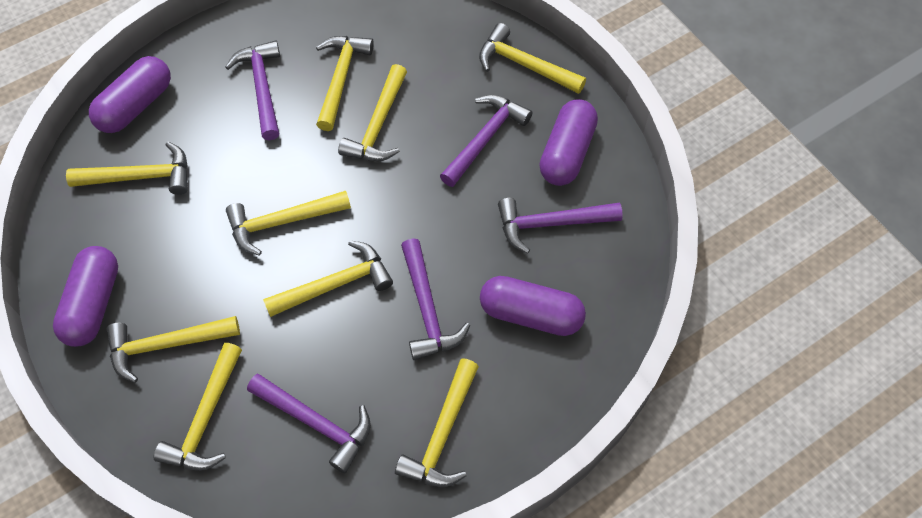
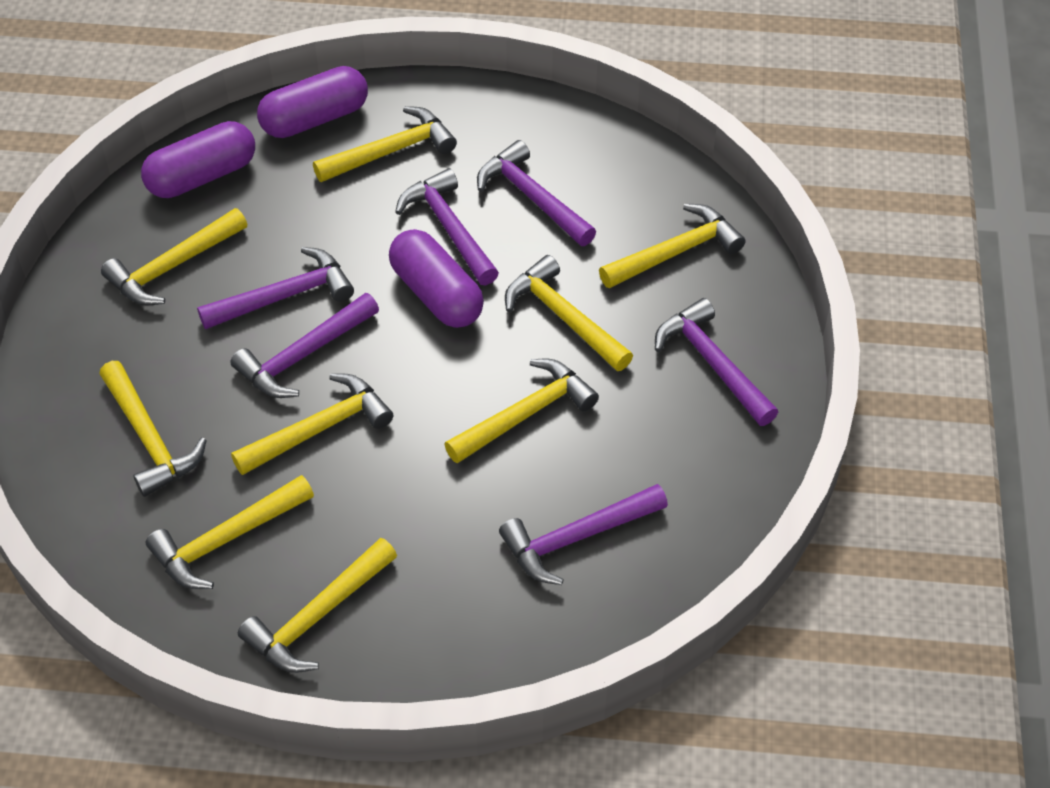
purple capsule: 4 -> 3
purple hammer: 5 -> 6

